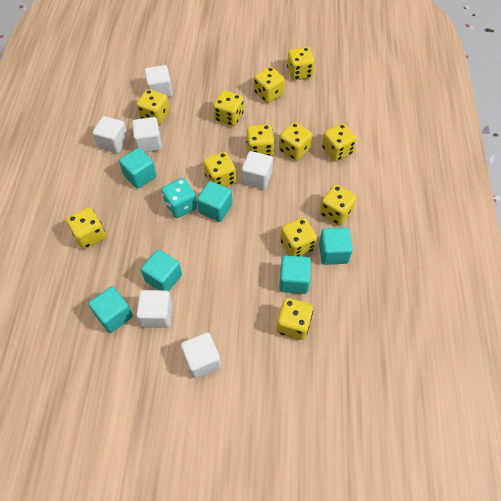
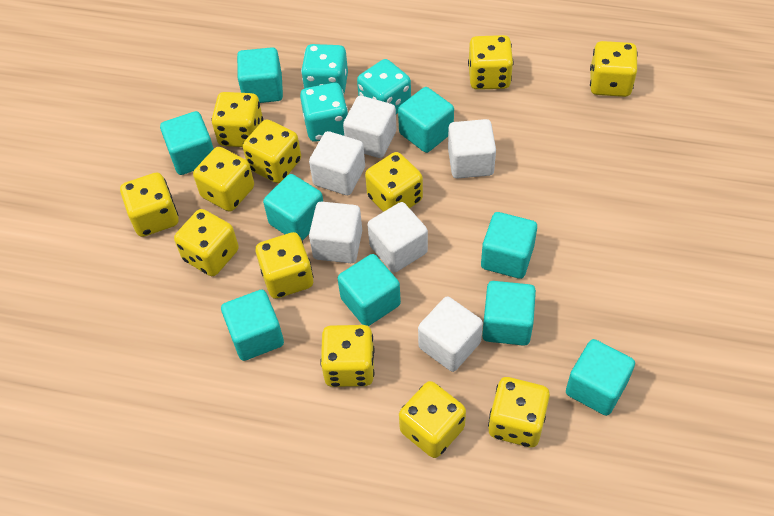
turquoise cube: 6 -> 9
turquoise dice: 1 -> 3

